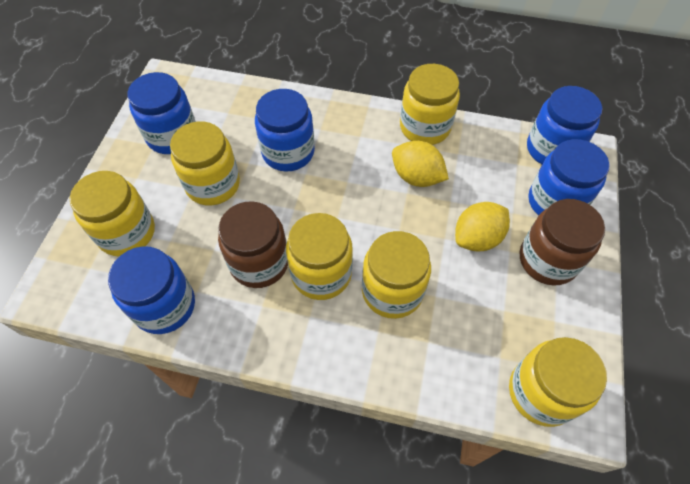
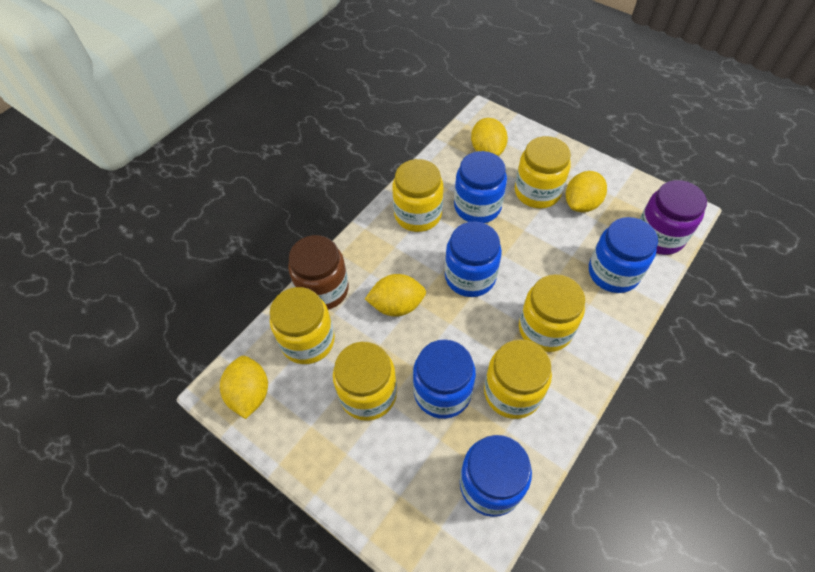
brown jar: 2 -> 1
purple jar: 0 -> 1
yellow lemon: 2 -> 4

